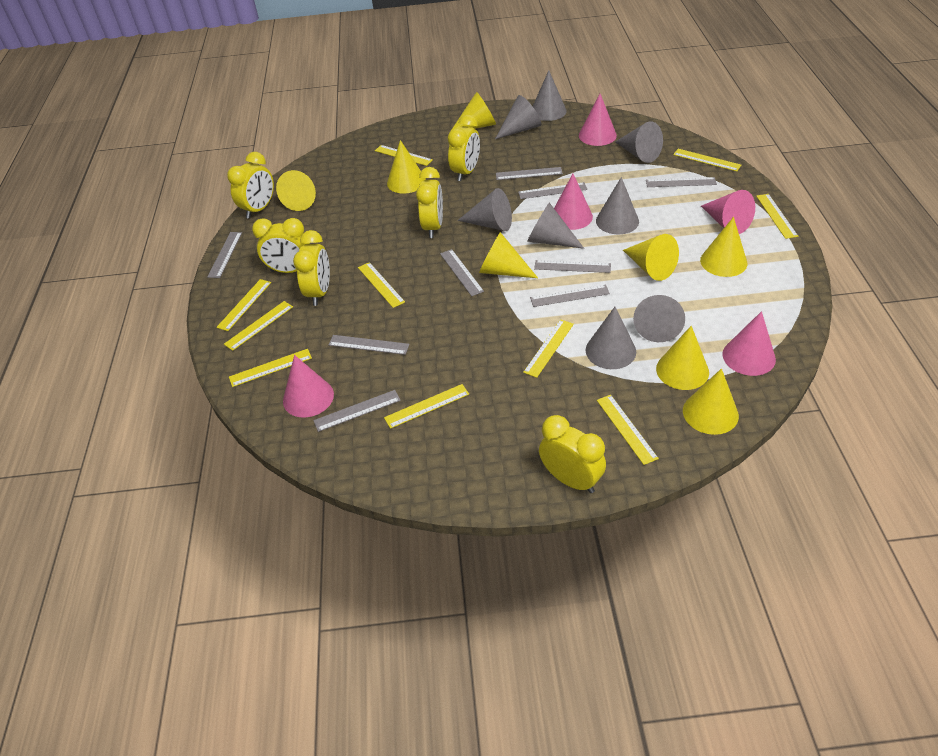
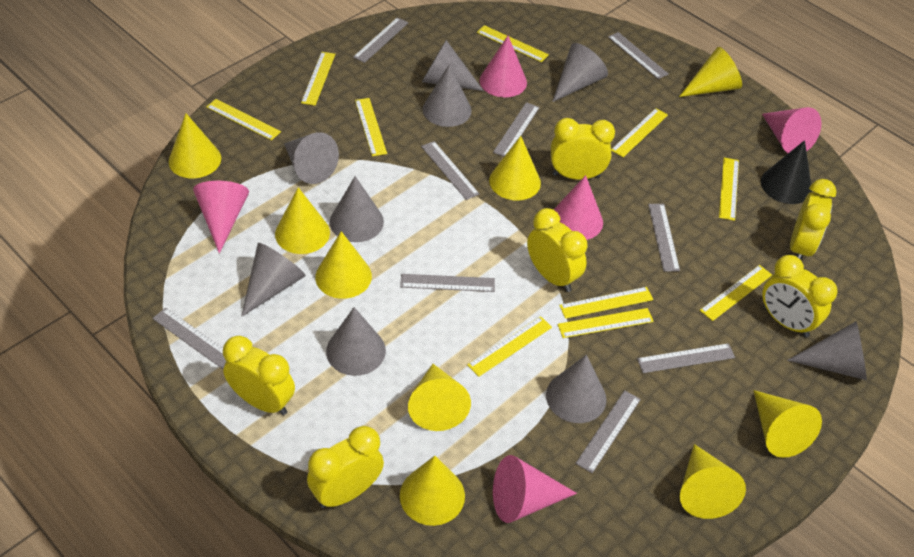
black cone: 0 -> 1
grey cone: 8 -> 9
yellow cone: 8 -> 9

